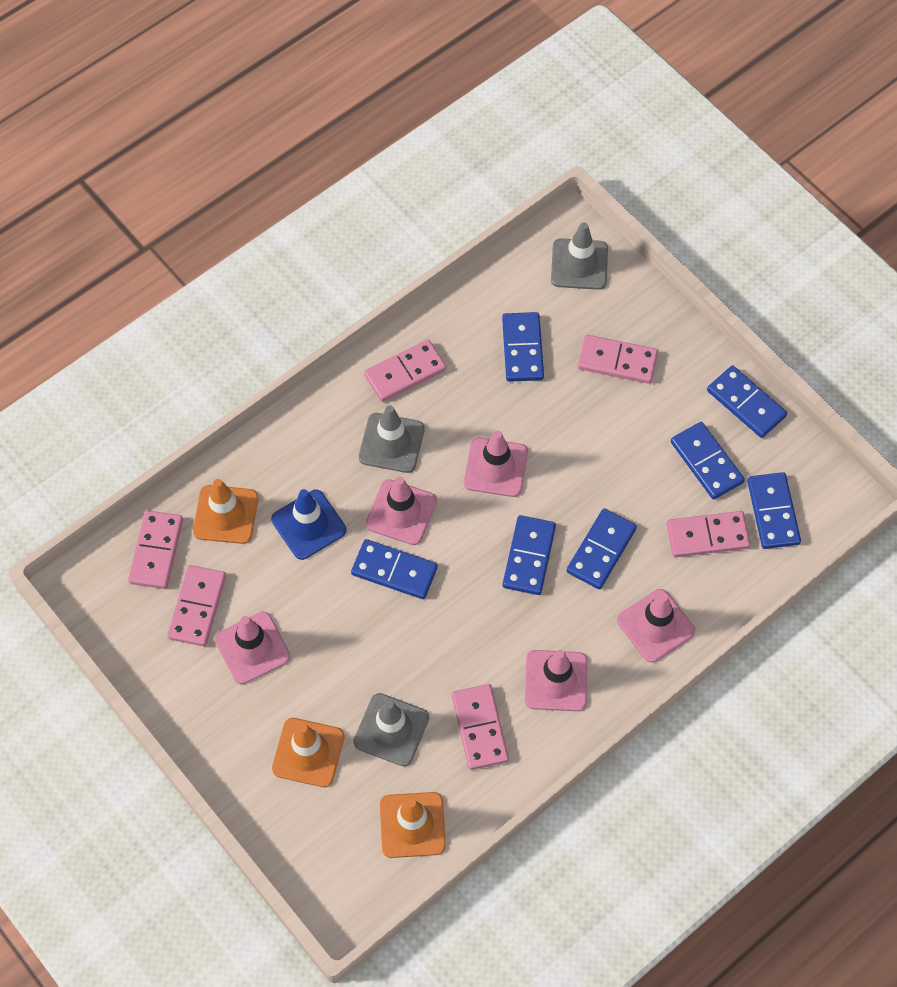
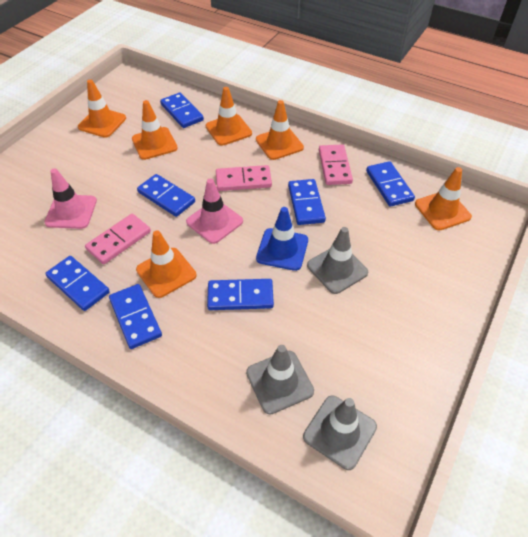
orange traffic cone: 3 -> 6
pink domino: 6 -> 3
pink traffic cone: 5 -> 2

